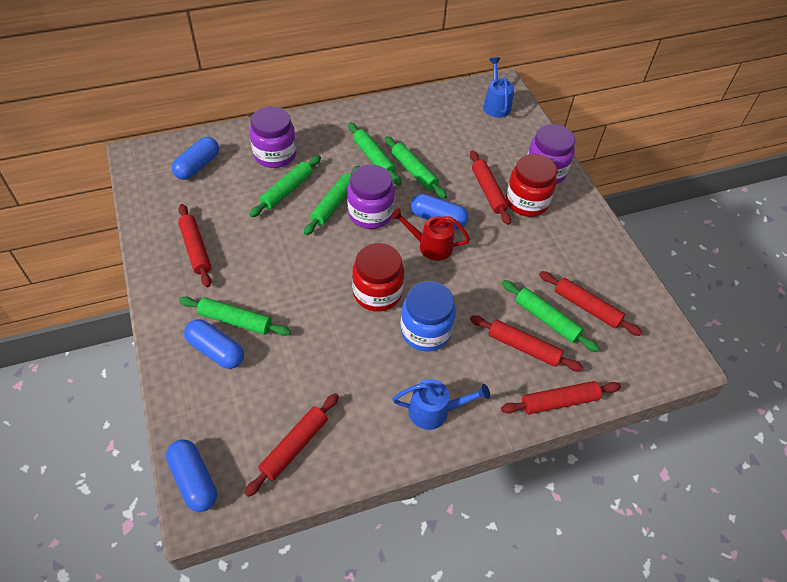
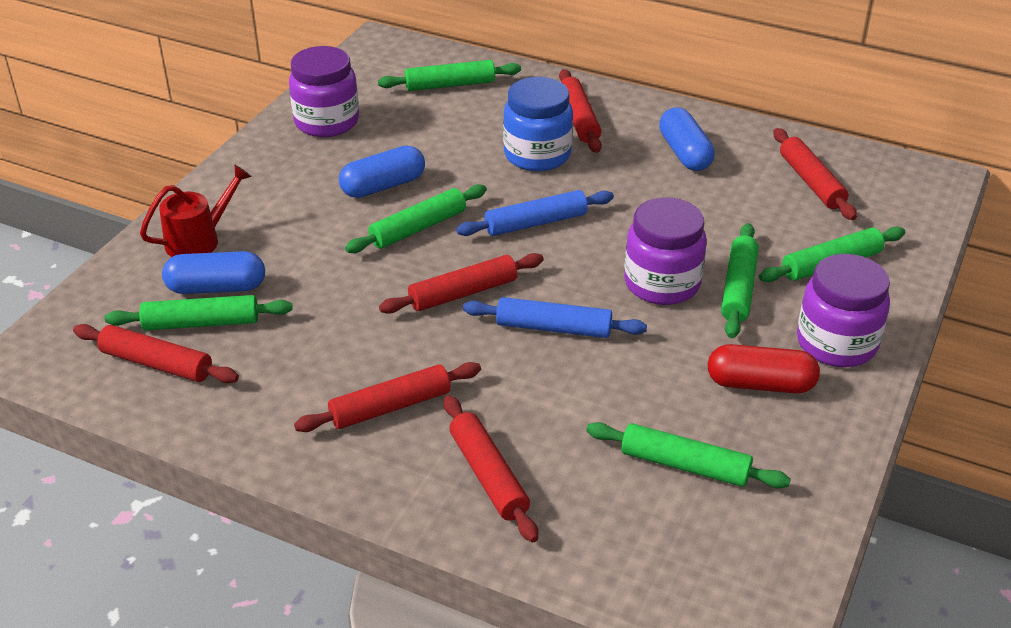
blue capsule: 4 -> 3
blue rolling pin: 0 -> 2
blue watering can: 2 -> 0
red capsule: 0 -> 1
red jar: 2 -> 0

